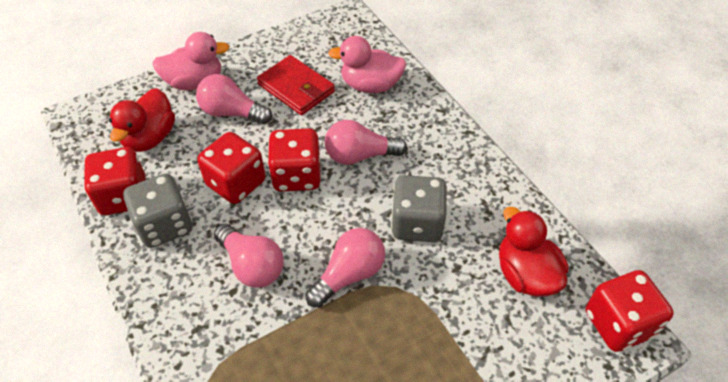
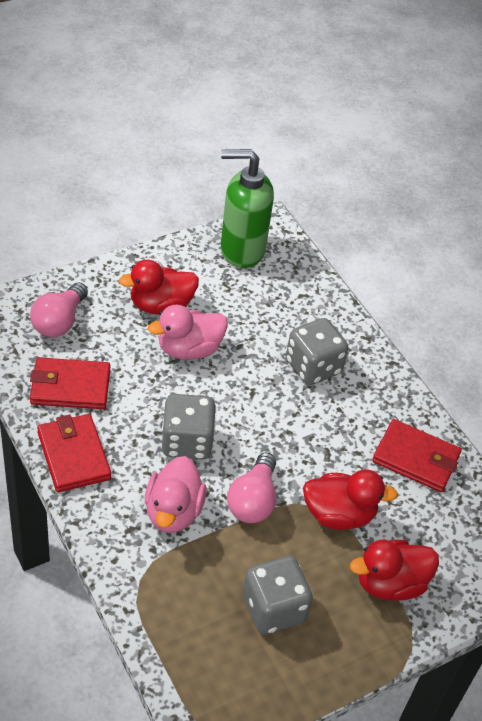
green soap dispenser: 0 -> 1
grey dice: 2 -> 3
pink light bulb: 4 -> 2
red dice: 4 -> 0
red duck: 2 -> 3
red wallet: 1 -> 3

